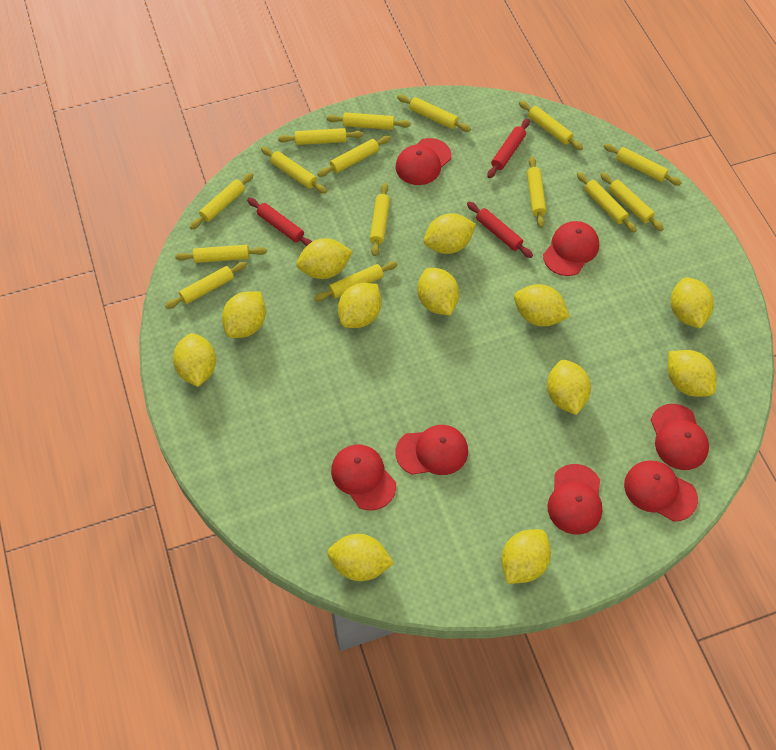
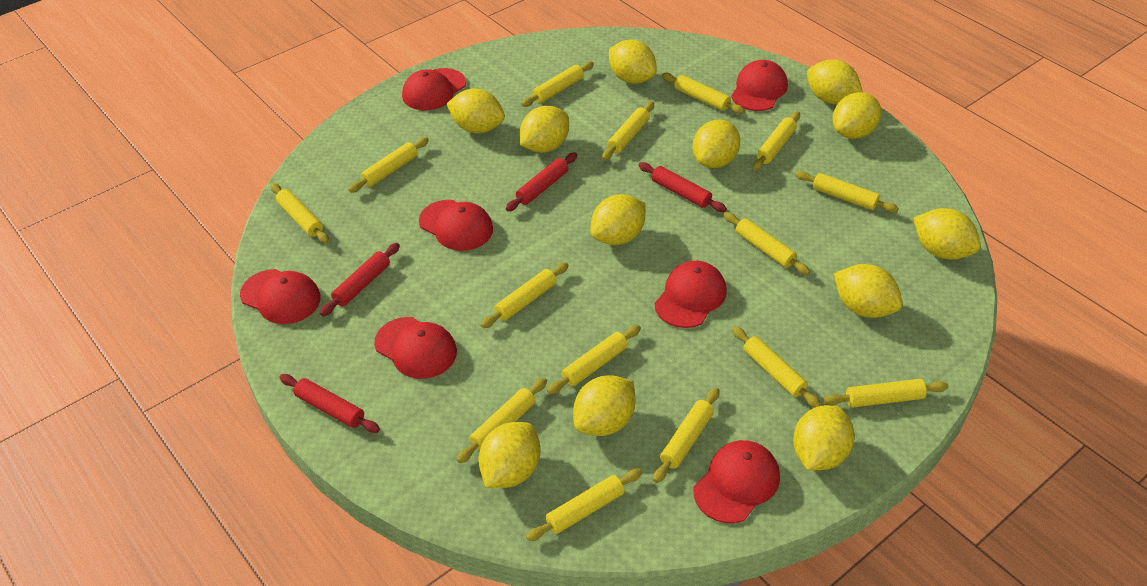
red rolling pin: 3 -> 4

